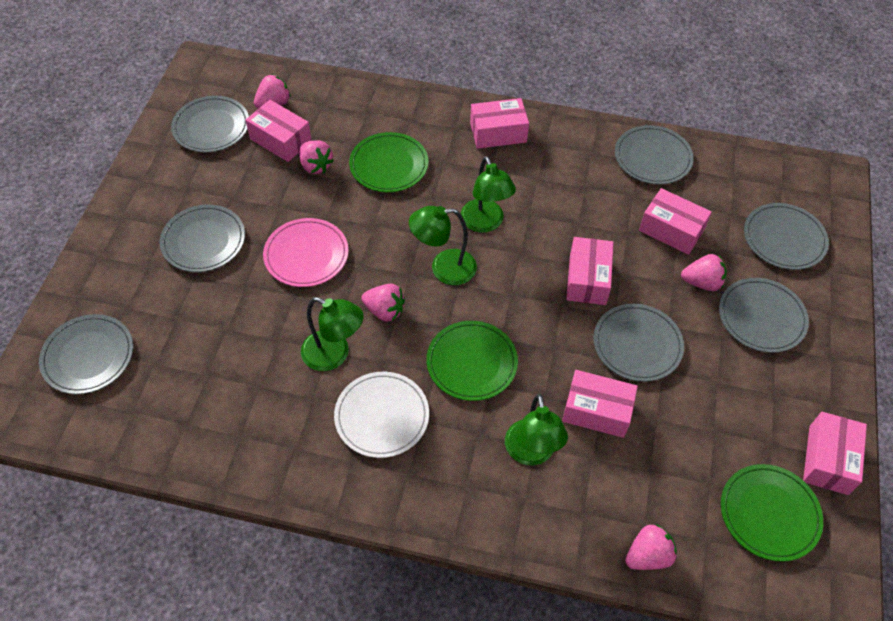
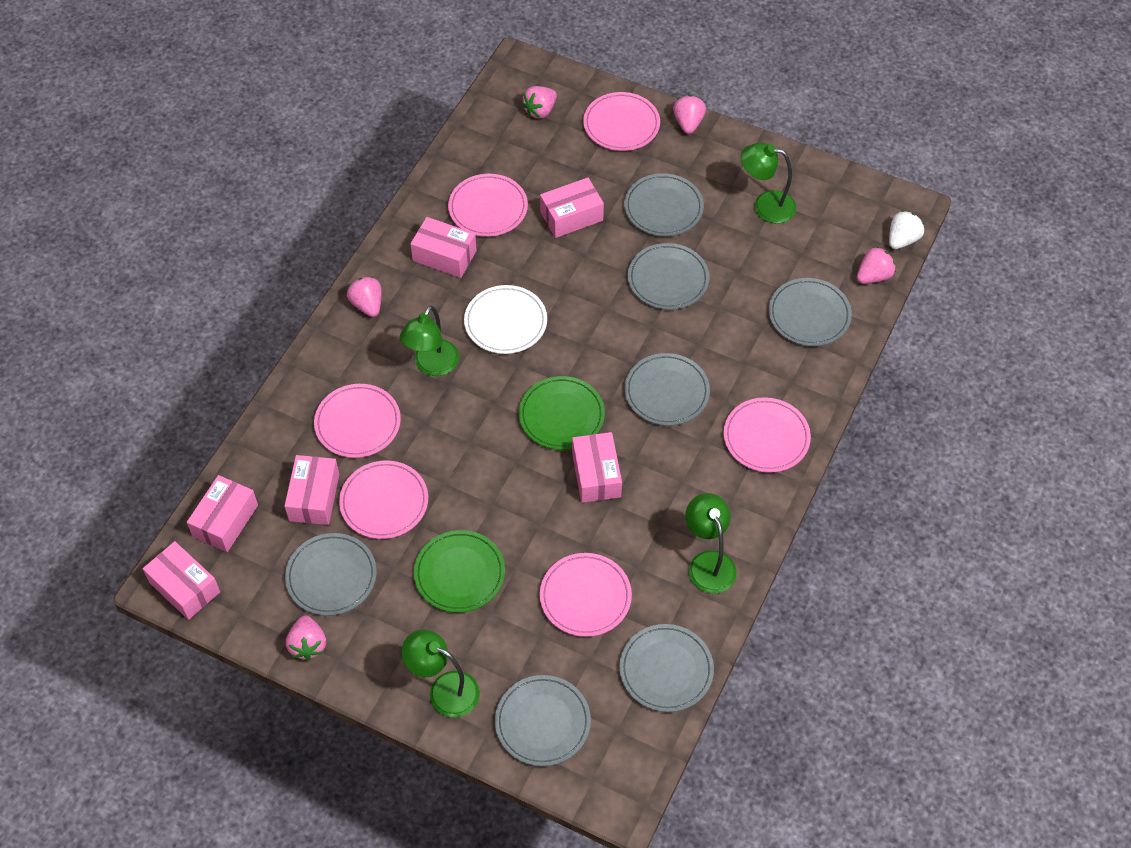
green plate: 3 -> 2
pink plate: 1 -> 6
white strawberry: 0 -> 1

